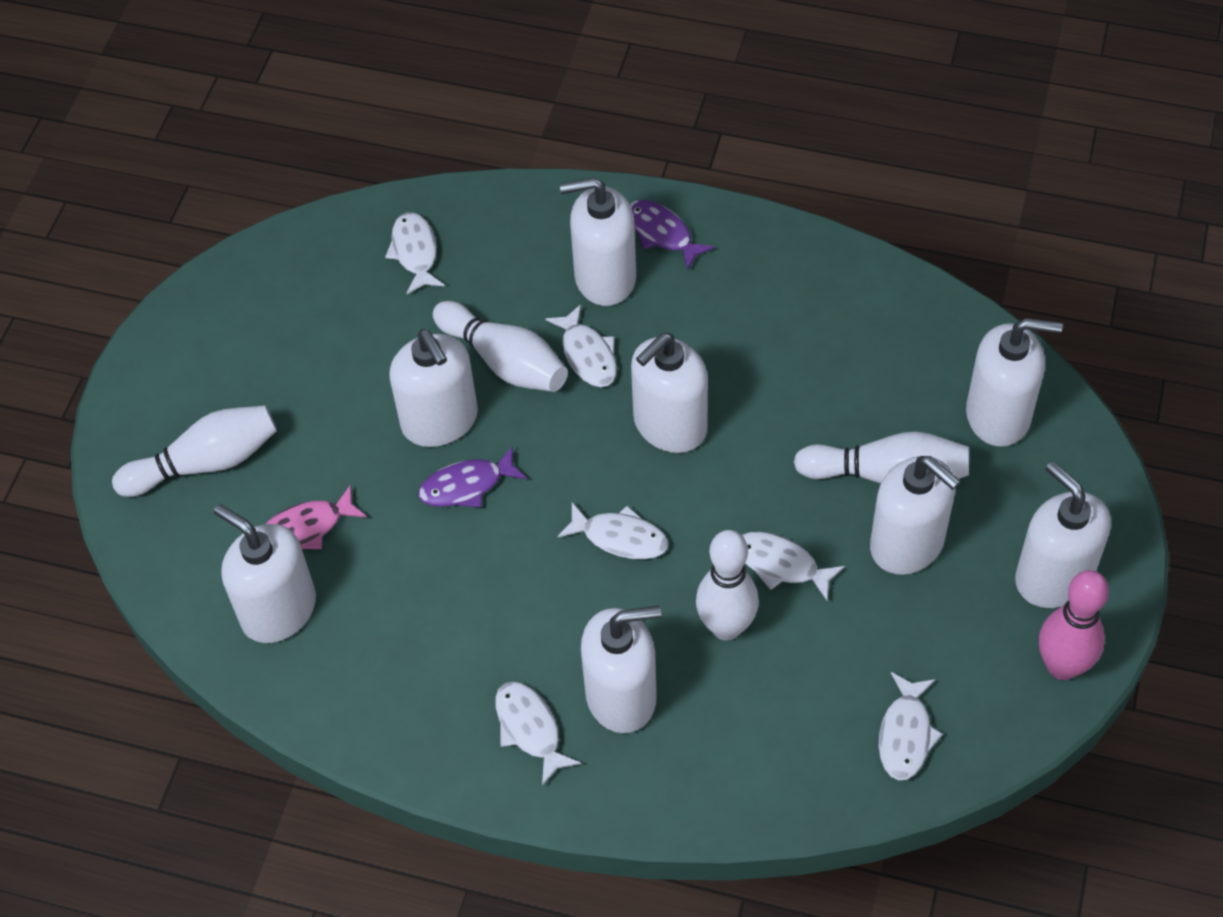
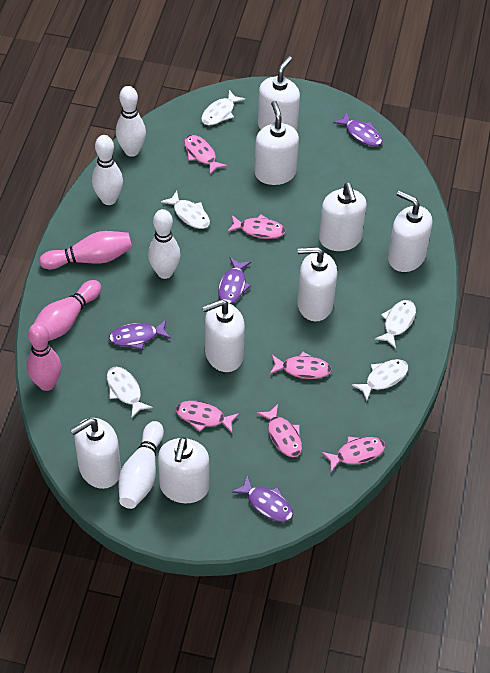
pink bowling pin: 1 -> 3
pink fish: 1 -> 6
purple fish: 2 -> 4
white fish: 6 -> 5

